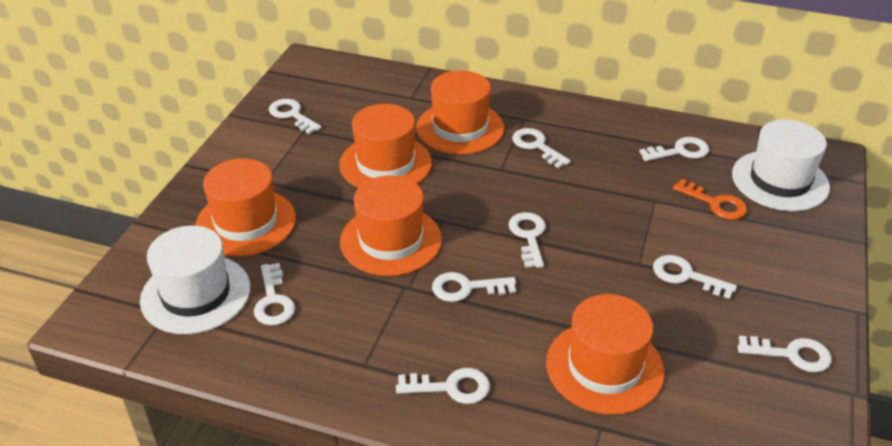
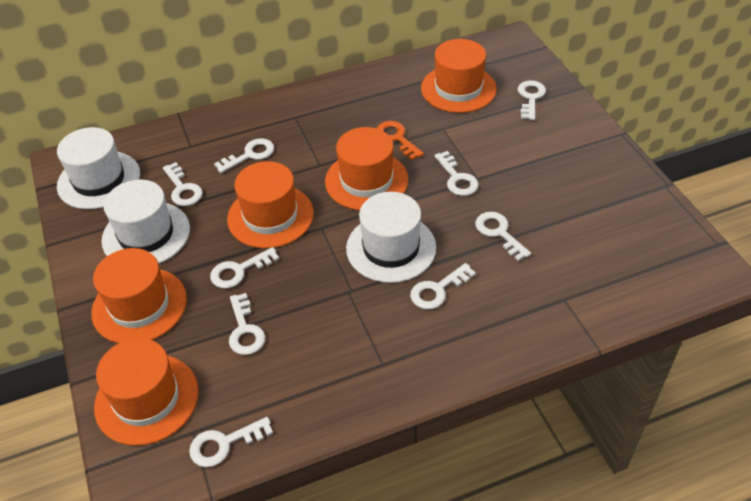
white hat: 2 -> 3

